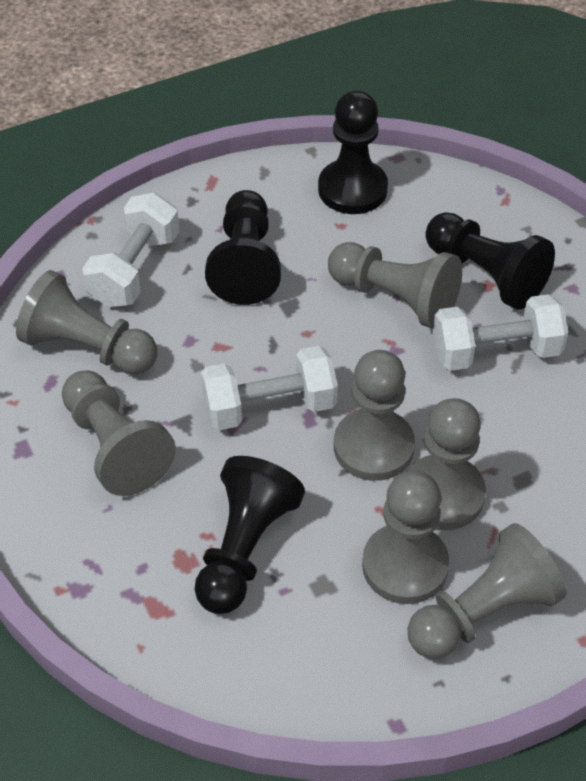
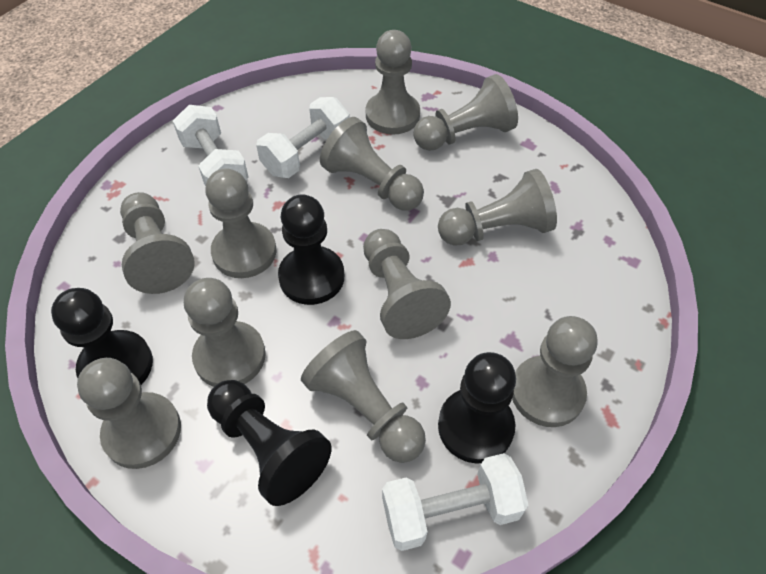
grey pawn: 7 -> 11

